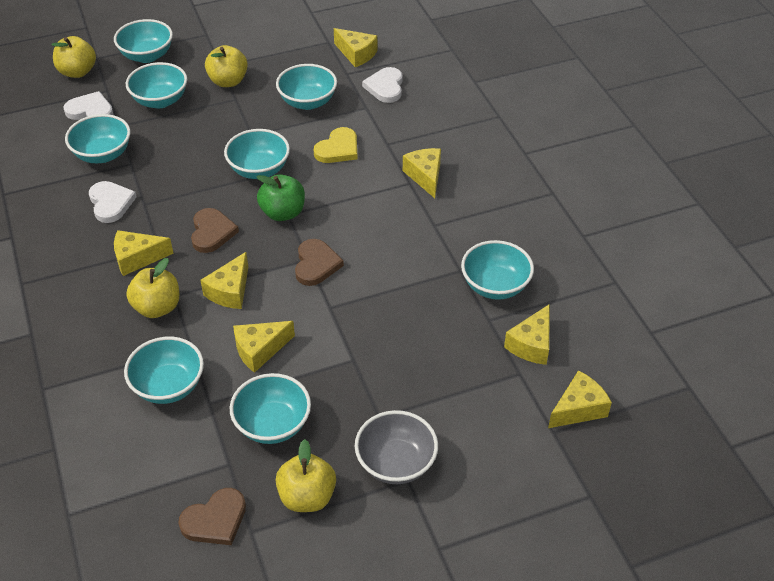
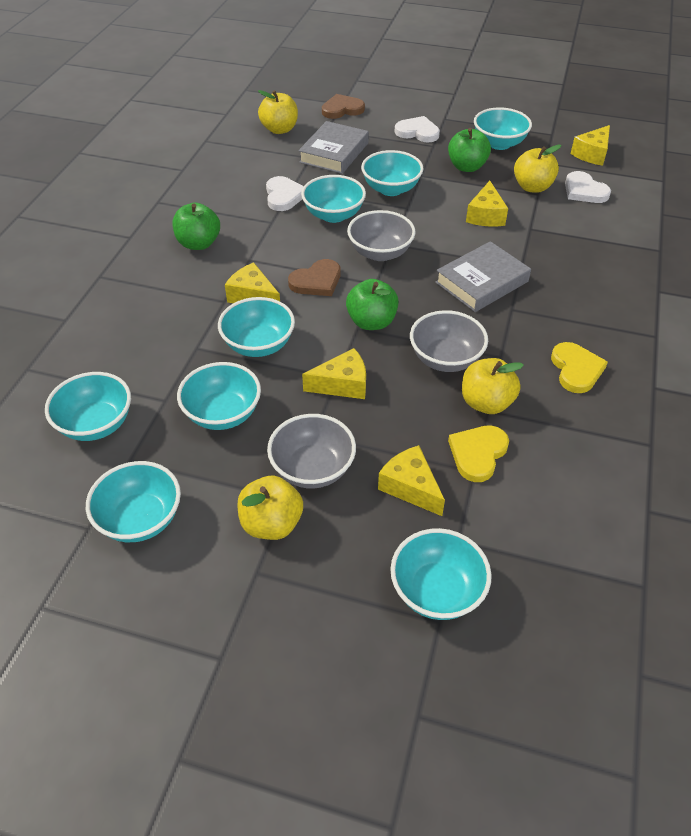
brown heart: 3 -> 2
green apple: 1 -> 3
grey book: 0 -> 2
grey bowl: 1 -> 3
yellow cheese: 7 -> 5
yellow heart: 1 -> 2

